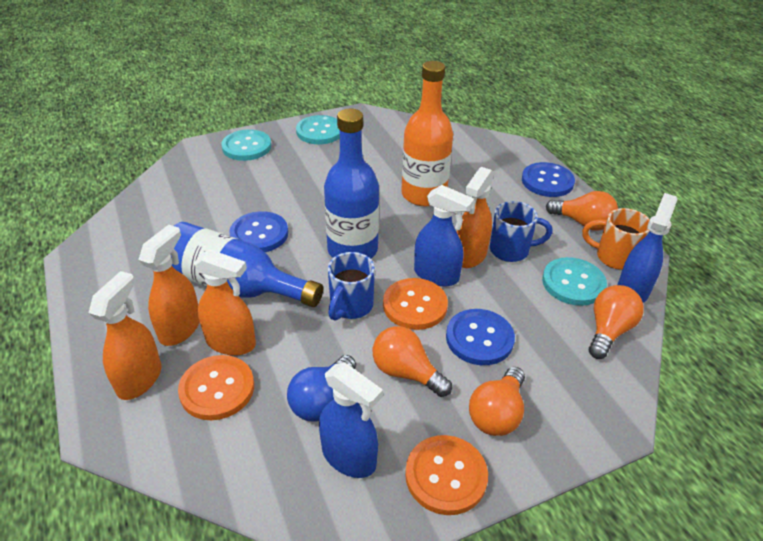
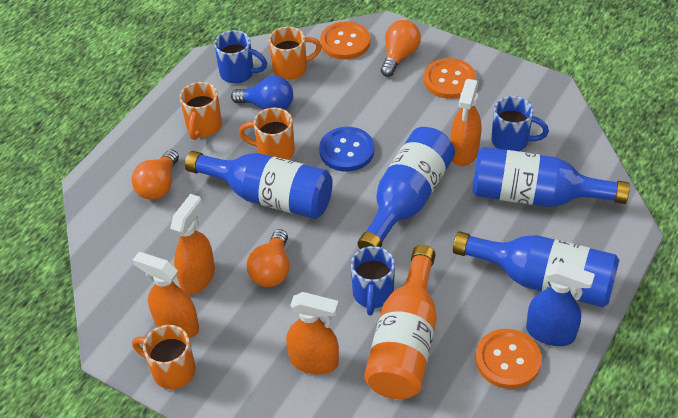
blue bottle: 2 -> 4
blue button: 3 -> 1
blue mug: 2 -> 3
blue spray bottle: 3 -> 1
orange light bulb: 4 -> 3
orange mug: 1 -> 4
turquoise button: 3 -> 0

